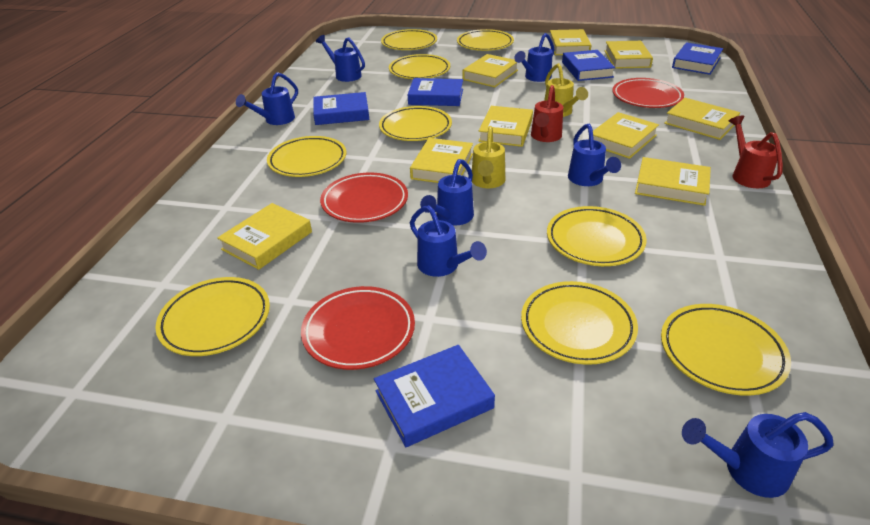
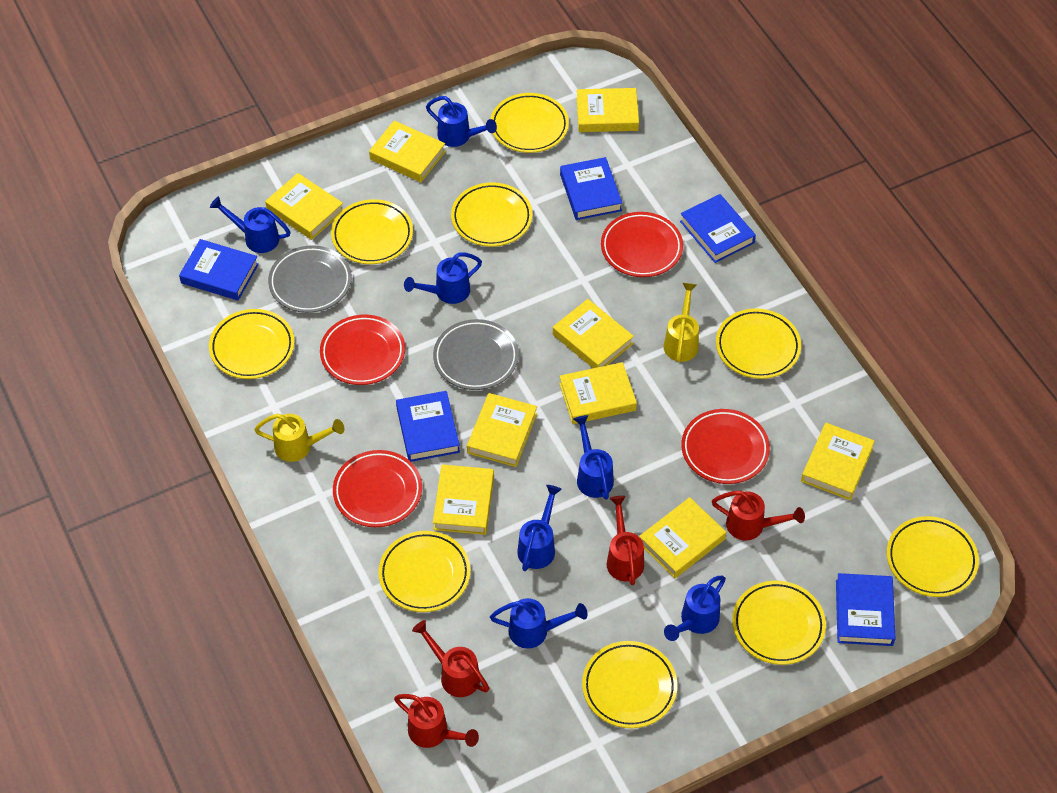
grey plate: 0 -> 2
red plate: 3 -> 4
red watering can: 2 -> 4

